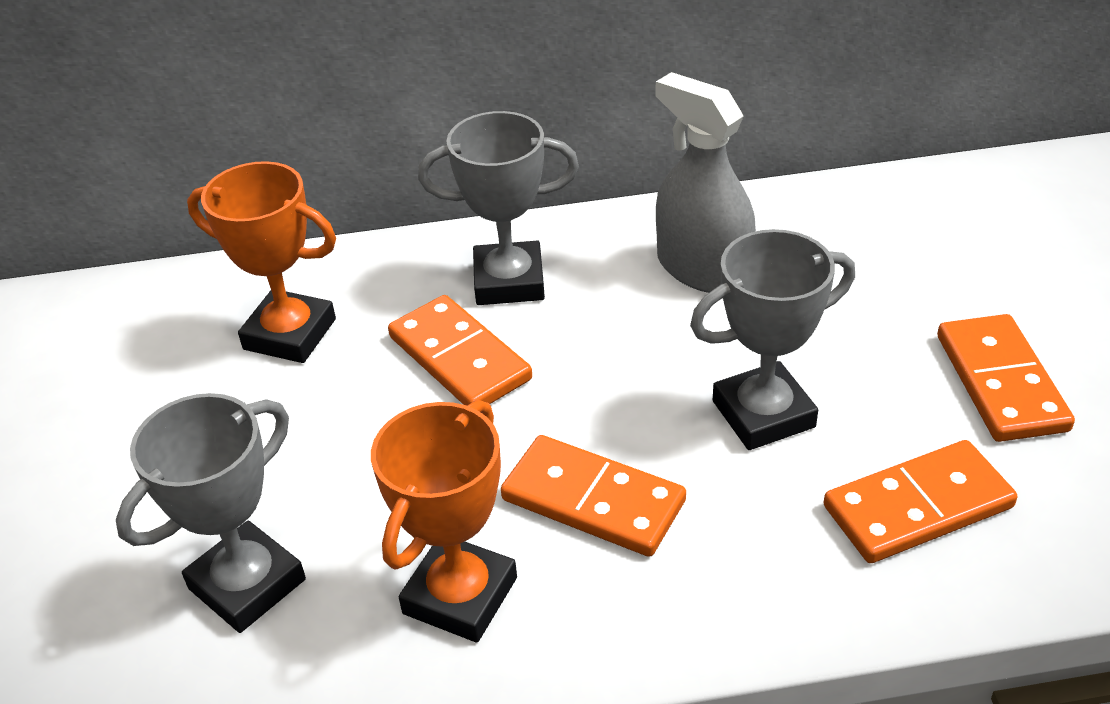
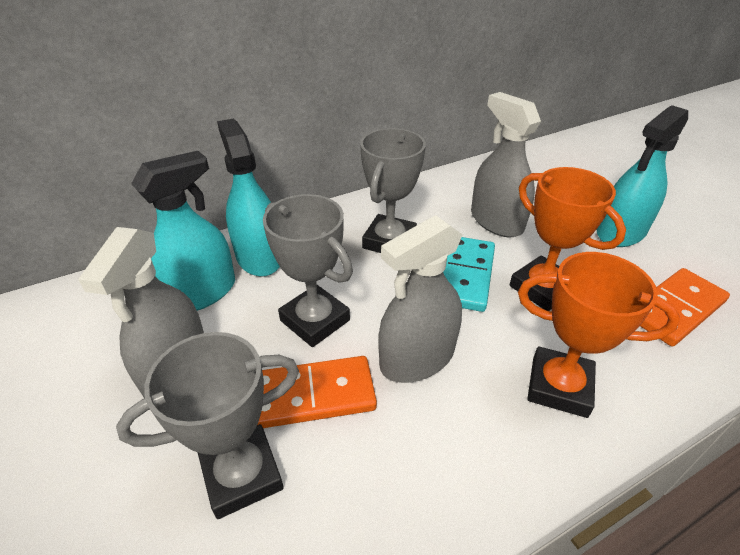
grey spray bottle: 1 -> 3
orange domino: 4 -> 2
turquoise domino: 0 -> 1
turquoise spray bottle: 0 -> 3

